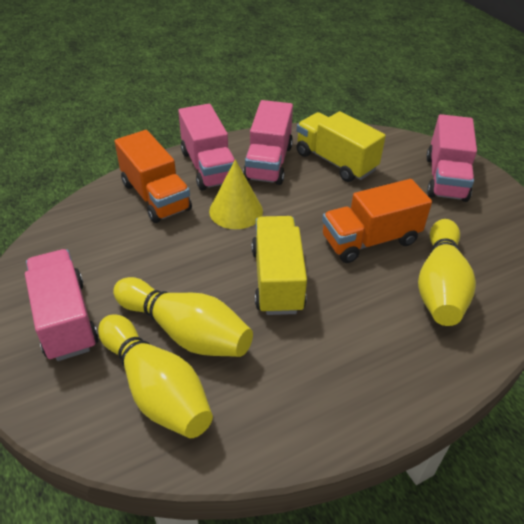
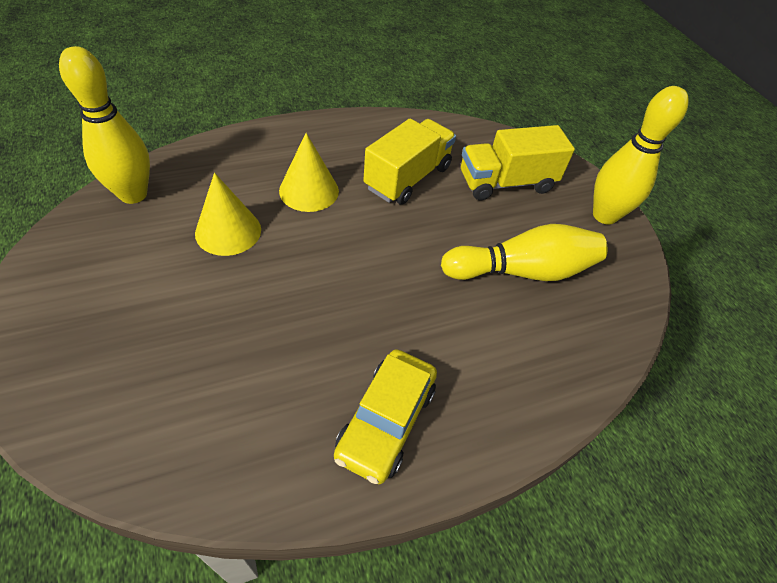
orange truck: 2 -> 0
pink truck: 4 -> 0
yellow car: 0 -> 1
yellow cone: 1 -> 2

